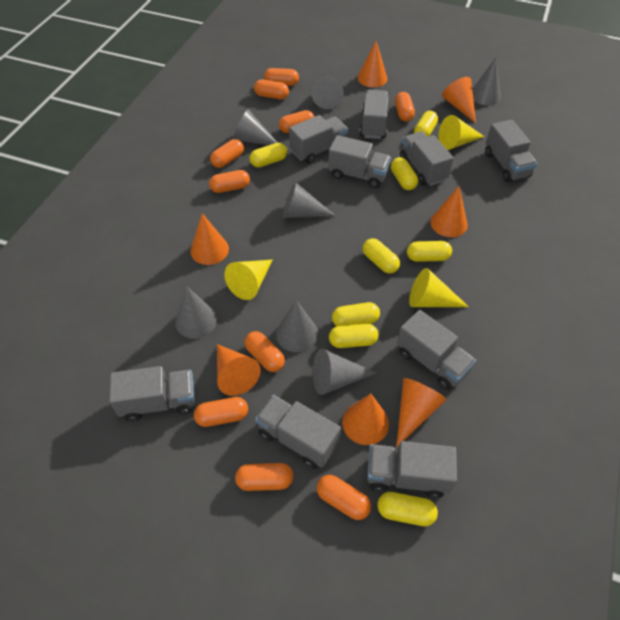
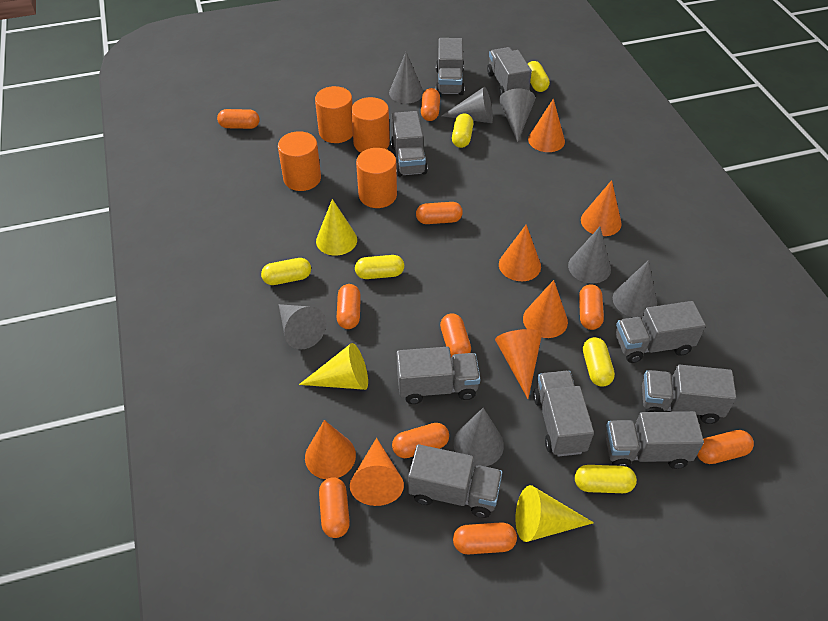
orange cylinder: 0 -> 4
yellow capsule: 8 -> 6

